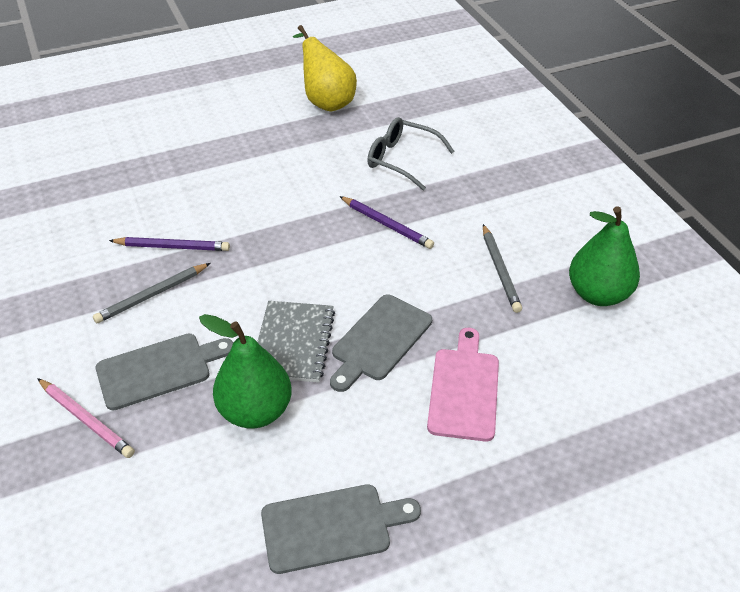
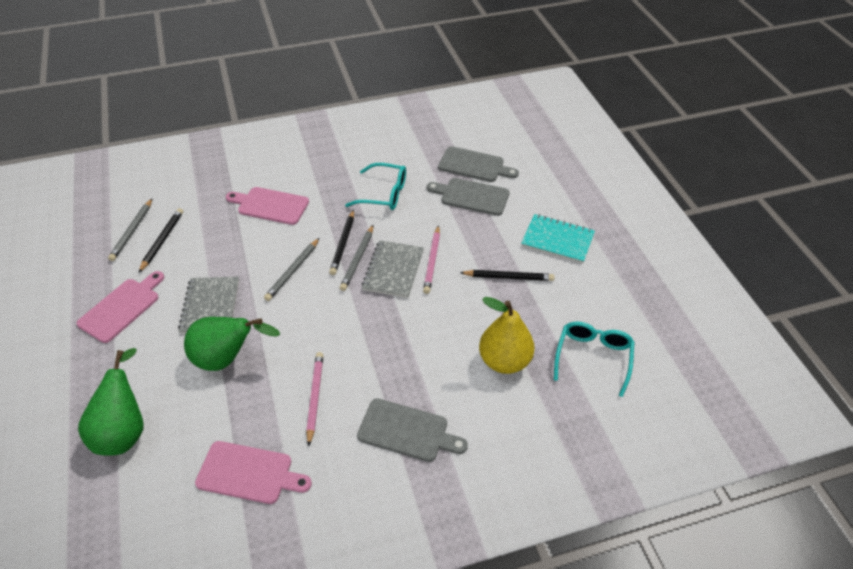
black pencil: 0 -> 3
grey glasses: 1 -> 0
grey notebook: 1 -> 2
grey pencil: 2 -> 3
pink cutting board: 1 -> 3
pink pencil: 1 -> 2
purple pencil: 2 -> 0
turquoise glasses: 0 -> 2
turquoise notebook: 0 -> 1

